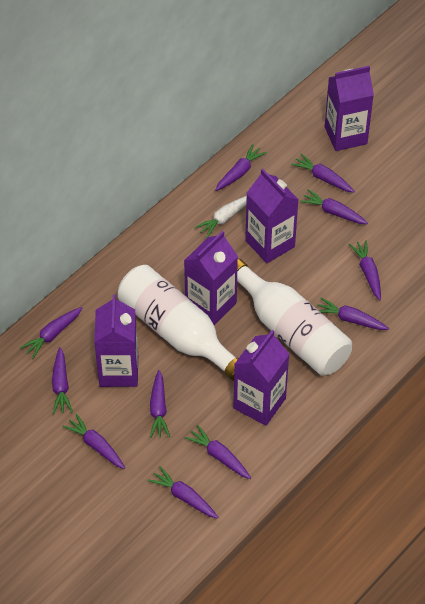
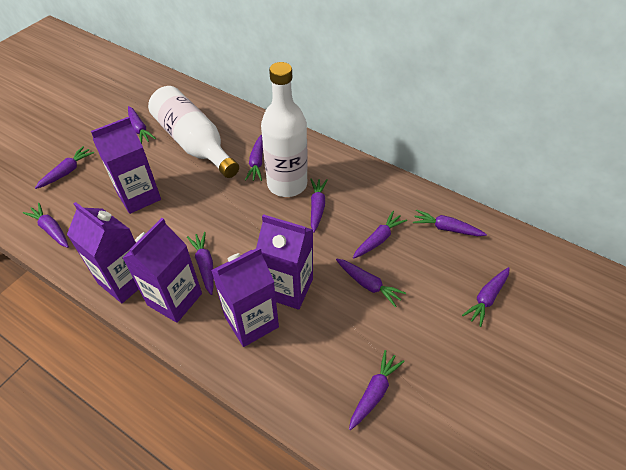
white carrot: 1 -> 0

